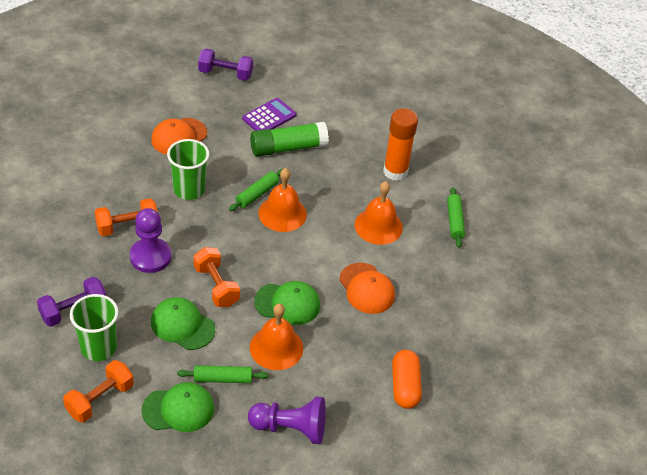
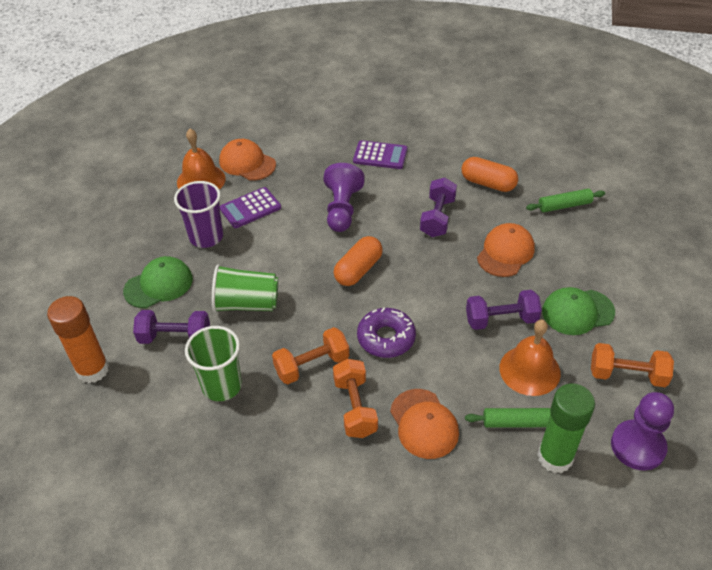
green cap: 3 -> 2
green rolling pin: 3 -> 2
orange bell: 3 -> 2
orange cap: 2 -> 3
orange capsule: 1 -> 2
purple calculator: 1 -> 2
purple cup: 0 -> 1
purple donut: 0 -> 1
purple dumbbell: 2 -> 3

